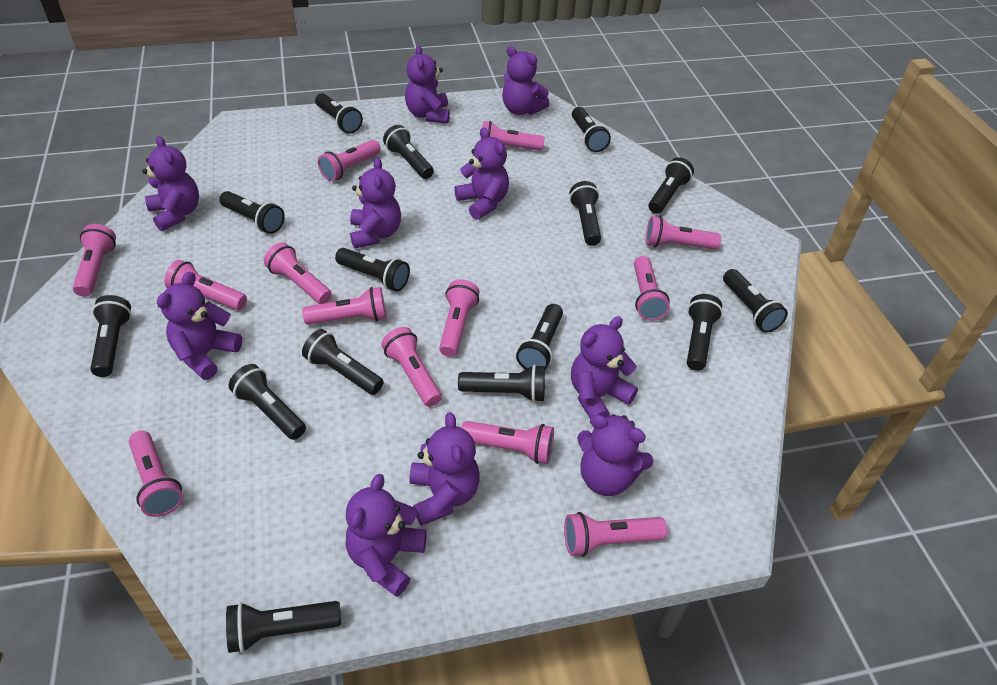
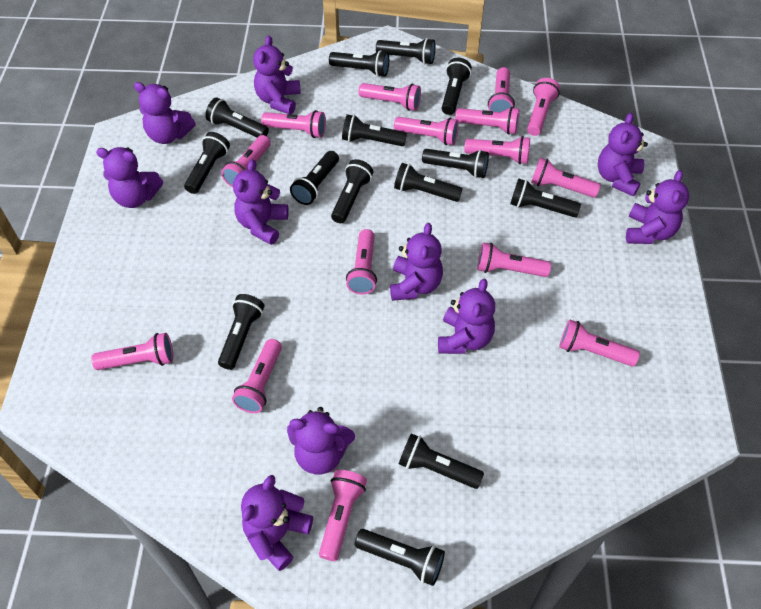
black flashlight: 15 -> 14
pink flashlight: 13 -> 15

